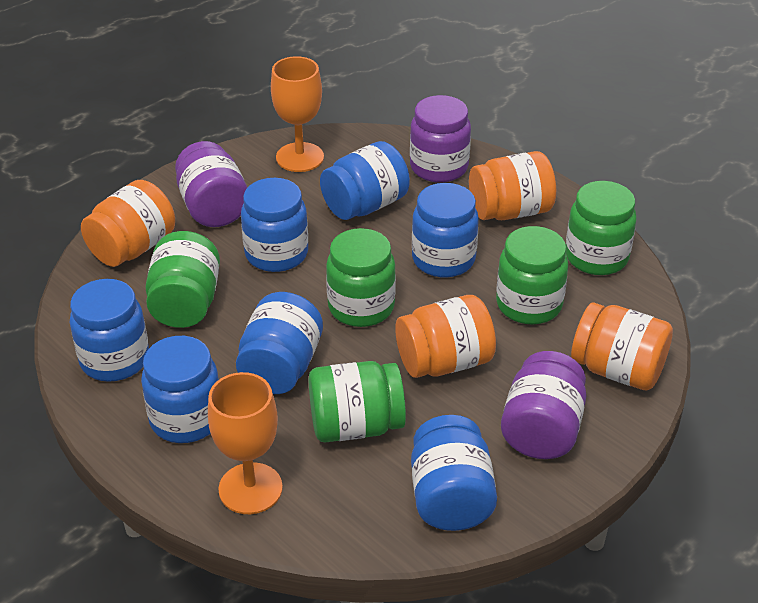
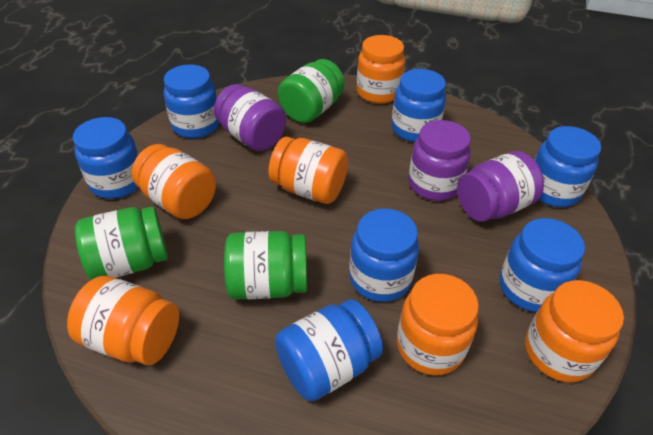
green jar: 5 -> 3
orange goblet: 2 -> 0
orange jar: 4 -> 6

